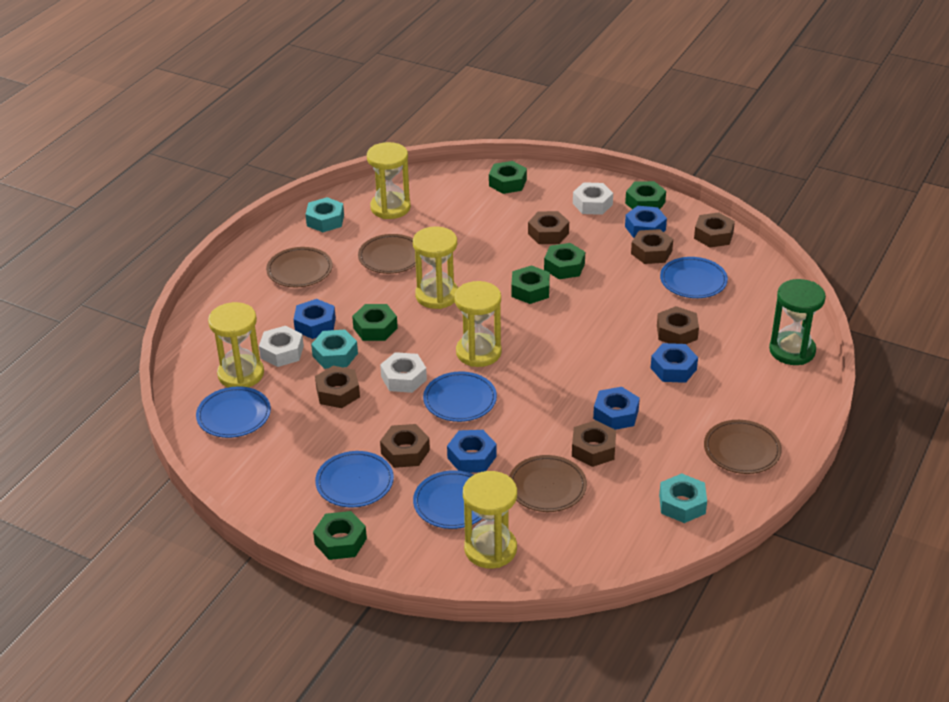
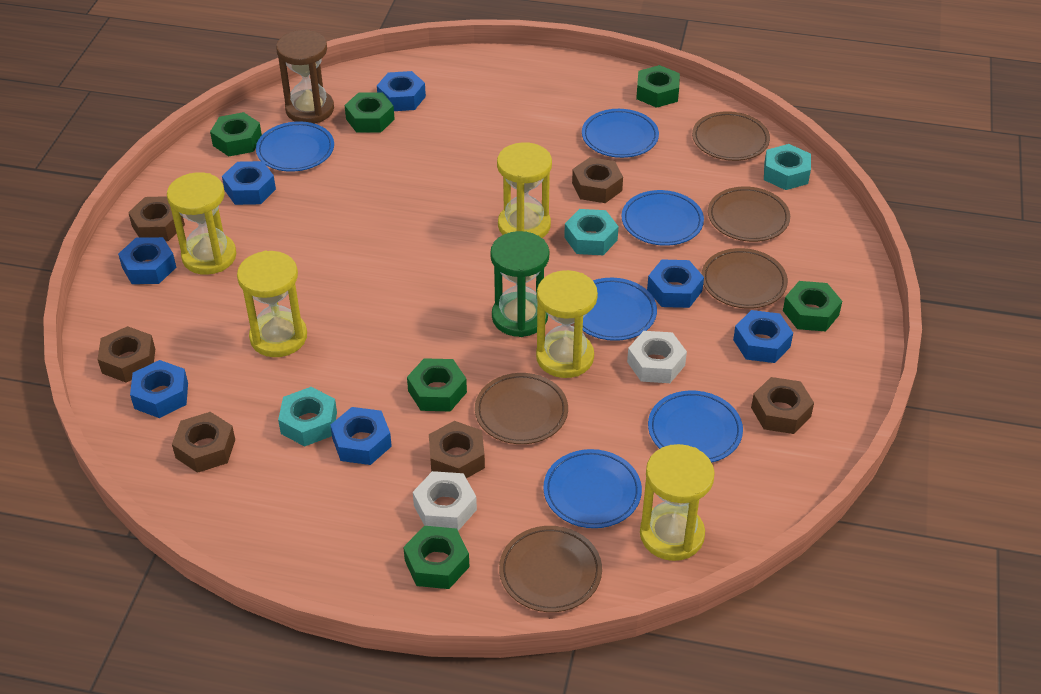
blue nut: 5 -> 7
blue plate: 5 -> 6
brown hourglass: 0 -> 1
brown nut: 7 -> 6
brown plate: 4 -> 5
white nut: 3 -> 2

